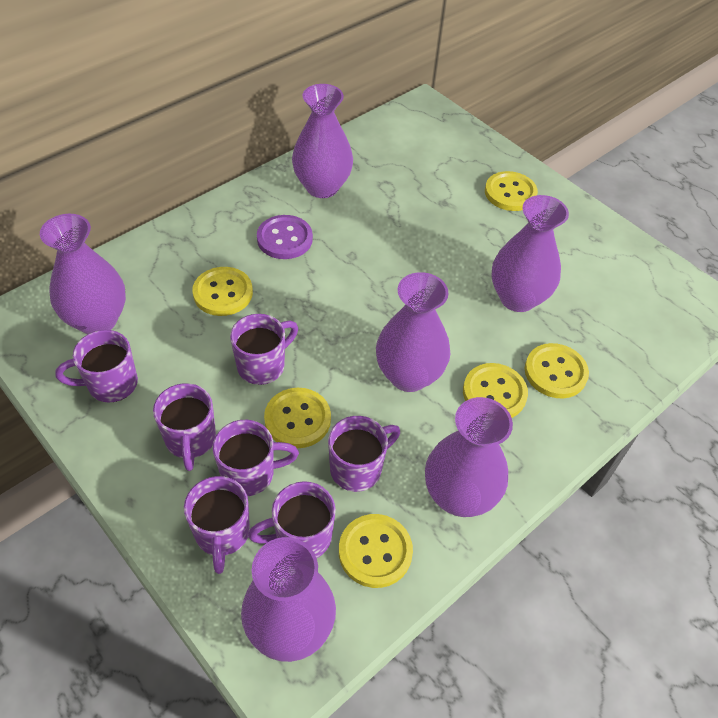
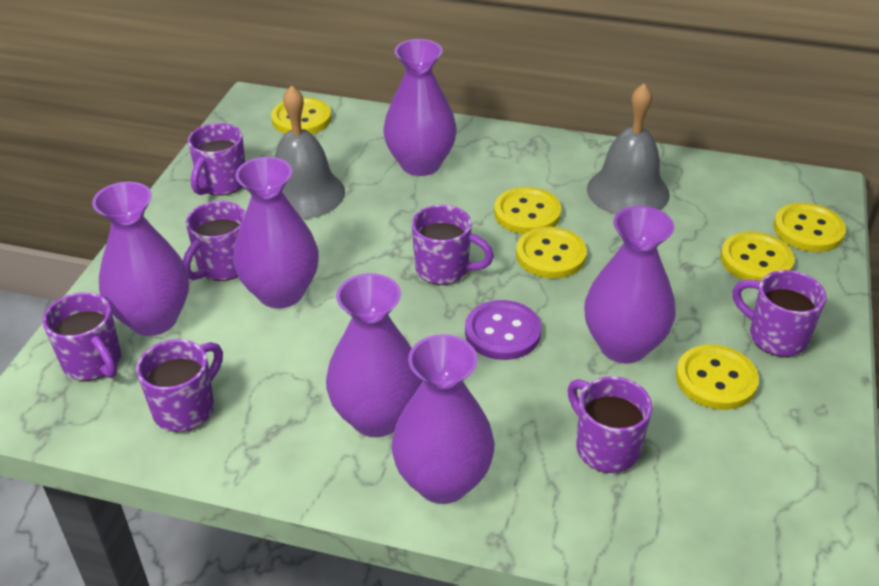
grey bell: 0 -> 2

